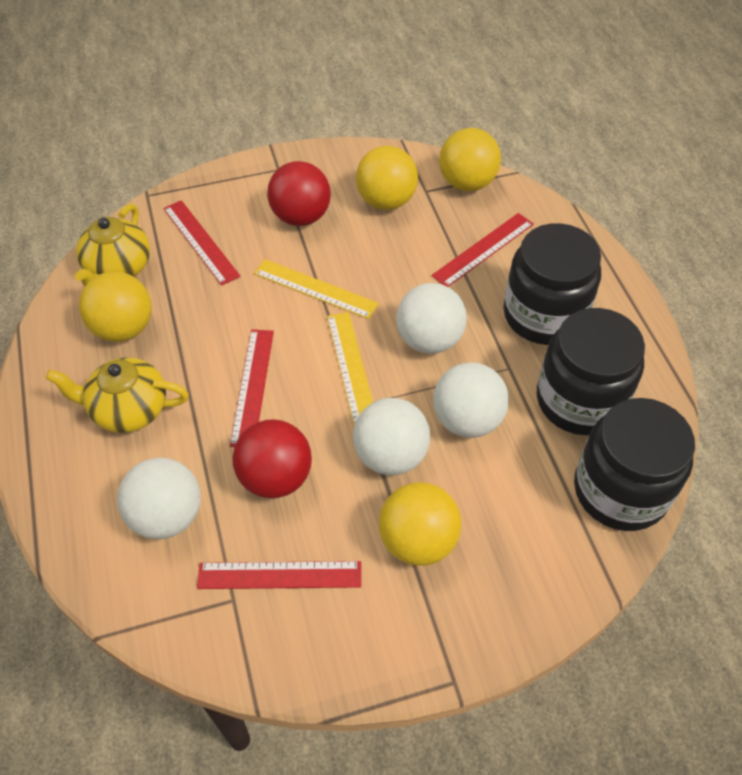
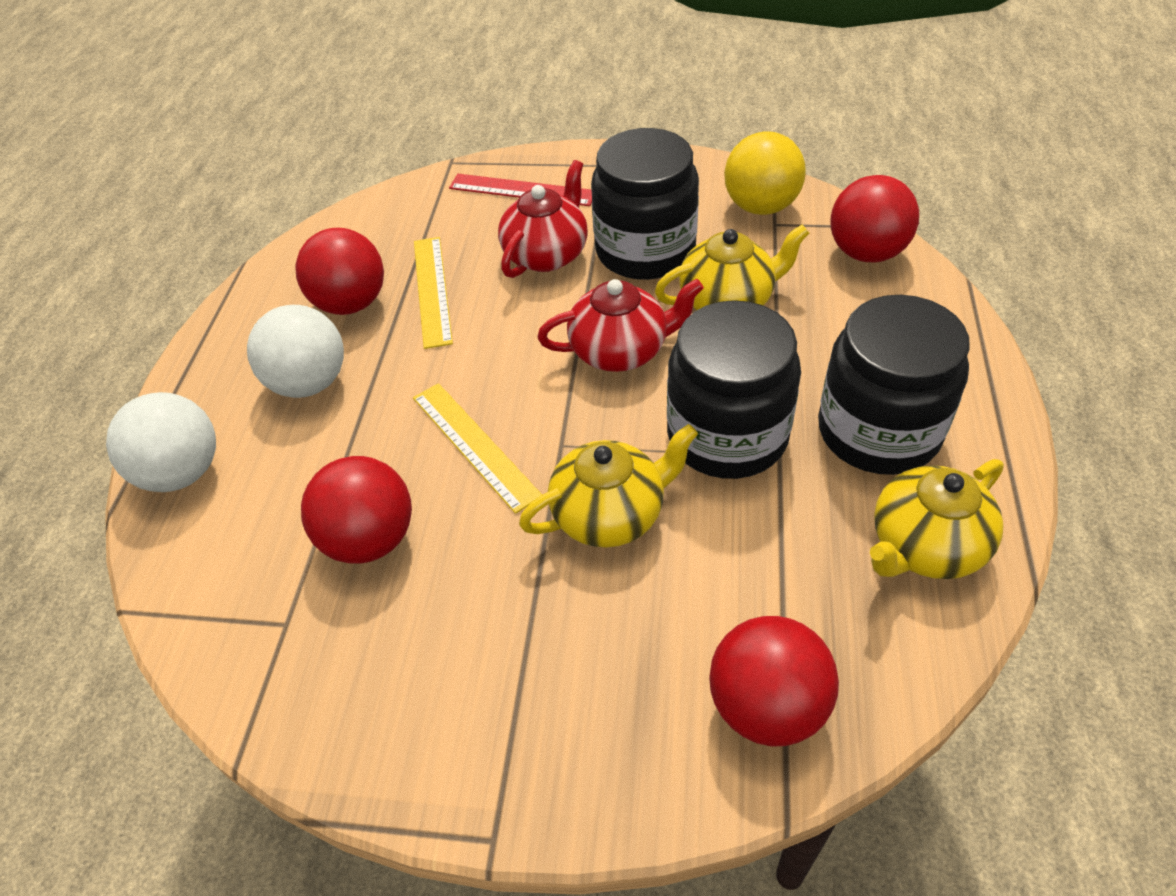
red ball: 2 -> 4
red ruler: 4 -> 1
red teapot: 0 -> 2
white ball: 4 -> 2
yellow ball: 4 -> 1
yellow teapot: 2 -> 3

